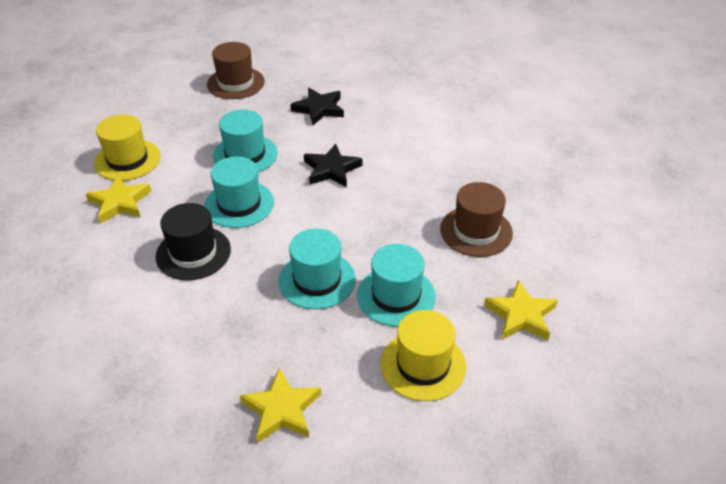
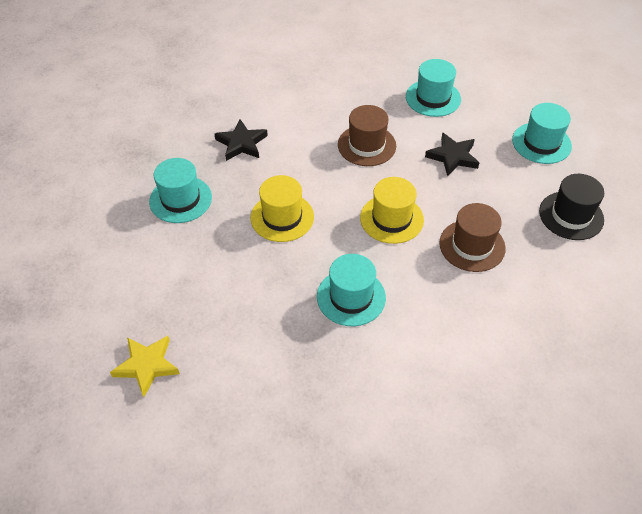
yellow star: 3 -> 1

